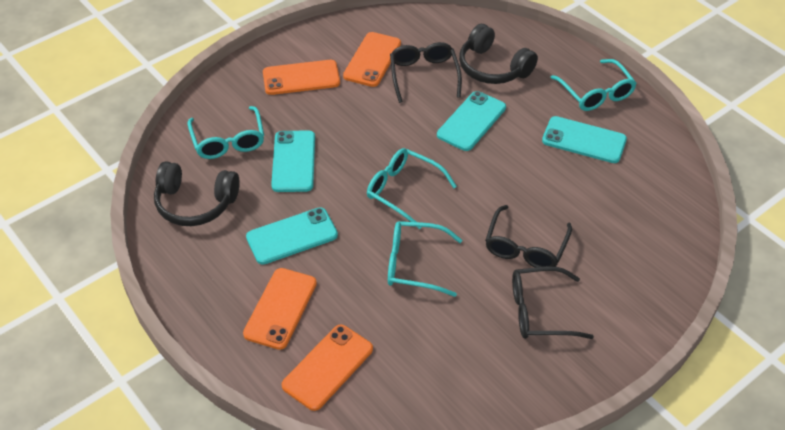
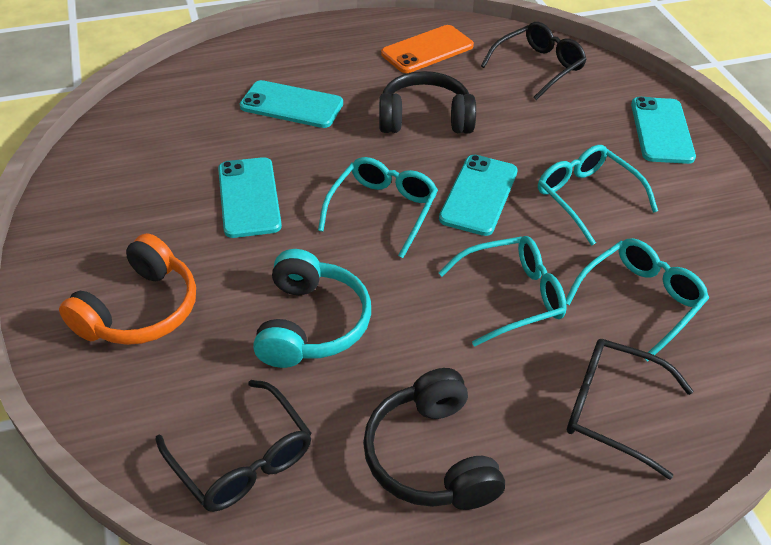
orange headphones: 0 -> 1
orange phone: 4 -> 1
turquoise headphones: 0 -> 1

